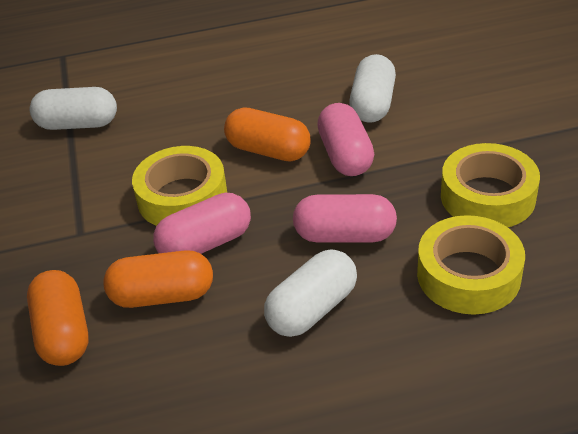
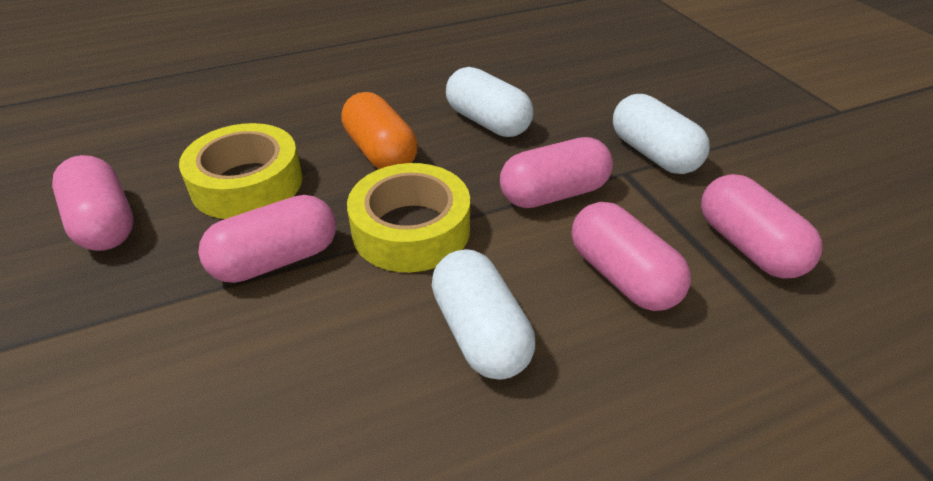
orange capsule: 3 -> 1
pink capsule: 3 -> 5
yellow tape: 3 -> 2

